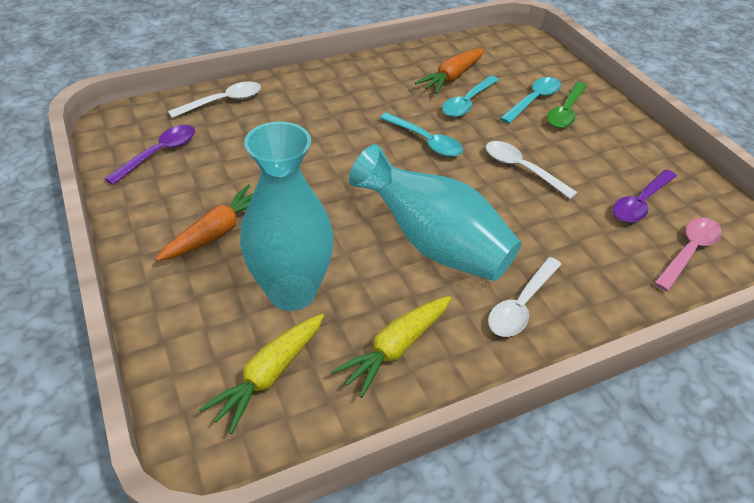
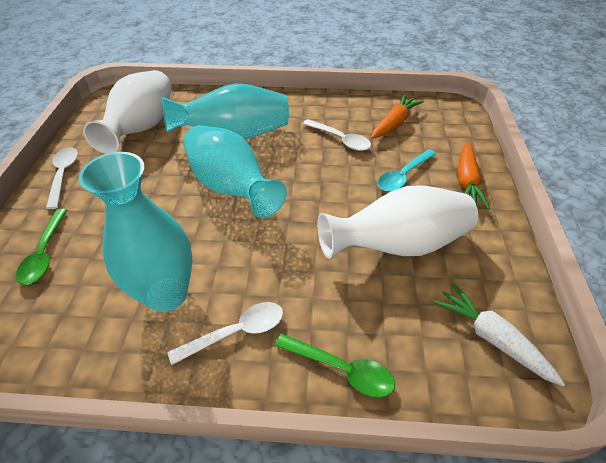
green spoon: 1 -> 2
pink spoon: 1 -> 0
purple spoon: 2 -> 0
turquoise spoon: 3 -> 1
turquoise vase: 2 -> 3
white carrot: 0 -> 1
white vase: 0 -> 2
yellow carrot: 2 -> 0

